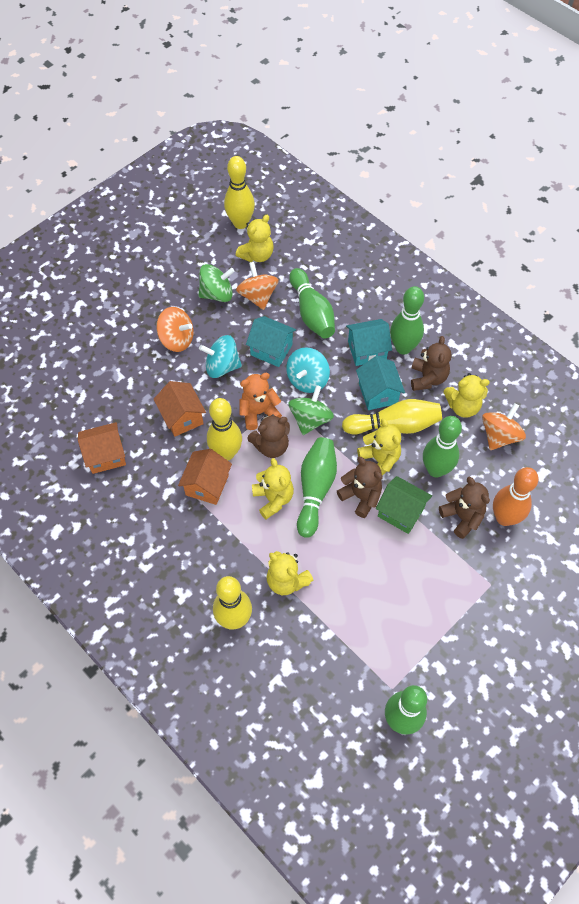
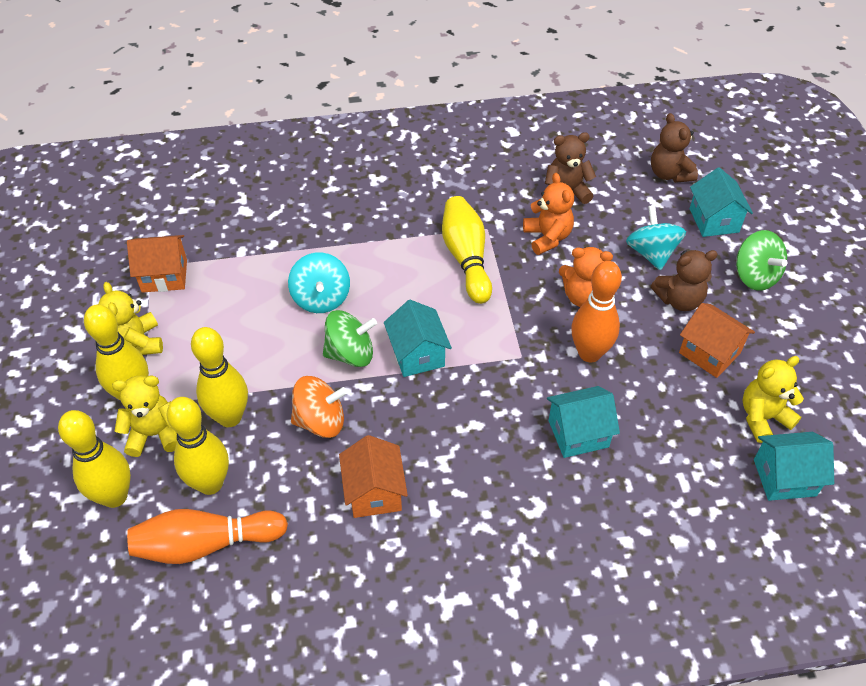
brown teddy bear: 4 -> 3
green bowling pin: 5 -> 0
green house: 1 -> 0
orange bowling pin: 1 -> 2
orange spinning top: 3 -> 1
orange teddy bear: 1 -> 2
turquoise house: 3 -> 4
yellow bowling pin: 4 -> 5
yellow teddy bear: 5 -> 3

